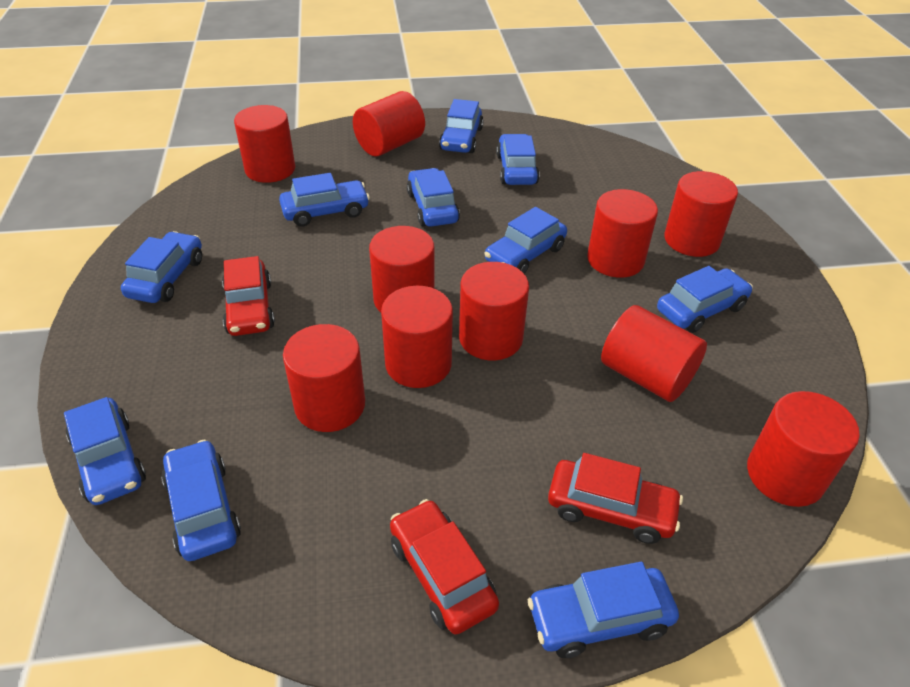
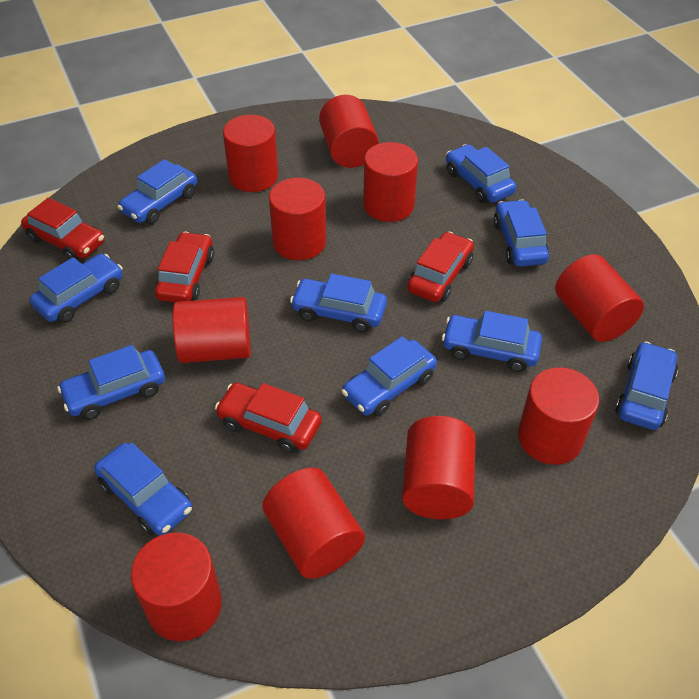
red car: 3 -> 4

